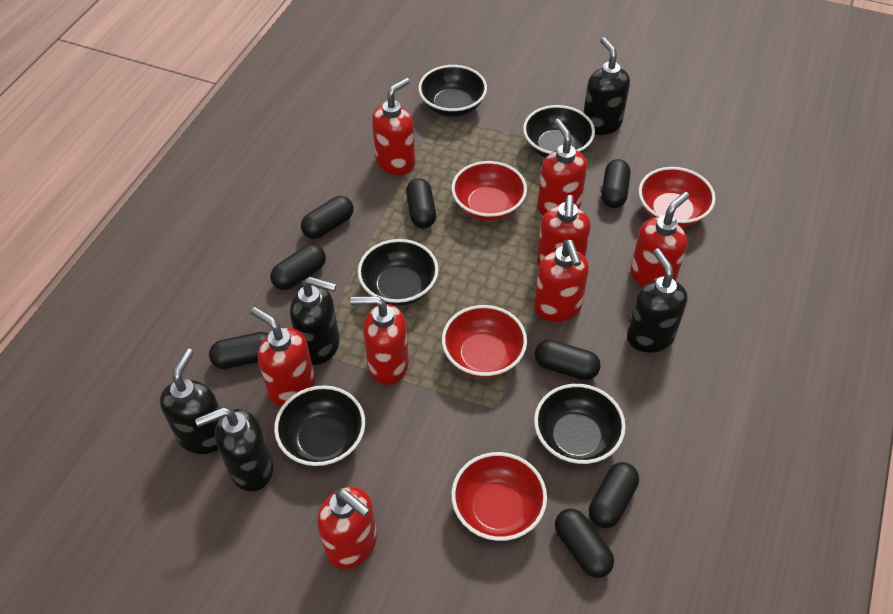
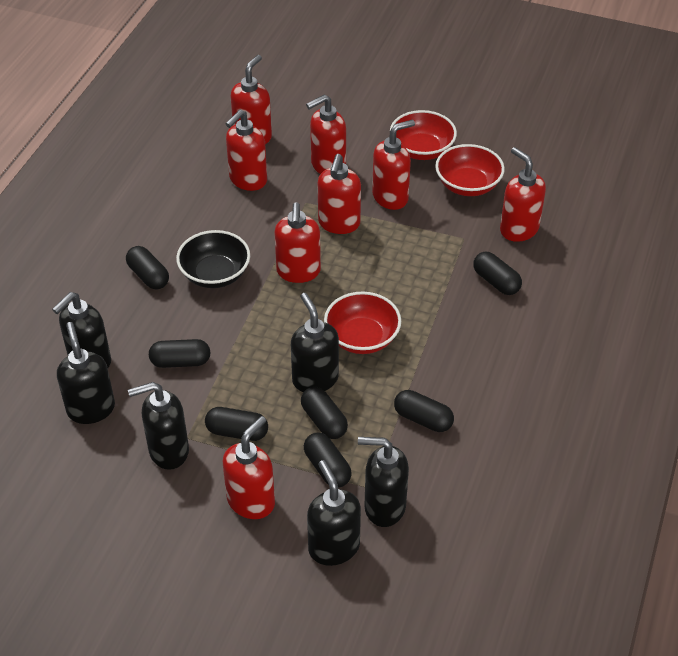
black bowl: 5 -> 1
black capsule: 8 -> 7
black soap dispenser: 5 -> 6
red bowl: 4 -> 3

